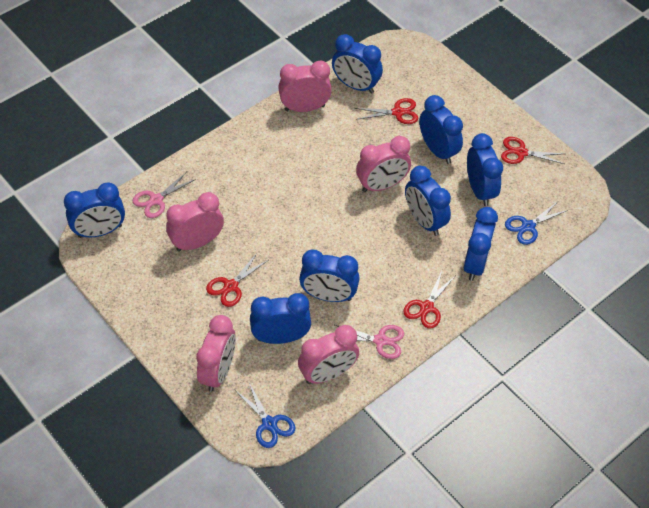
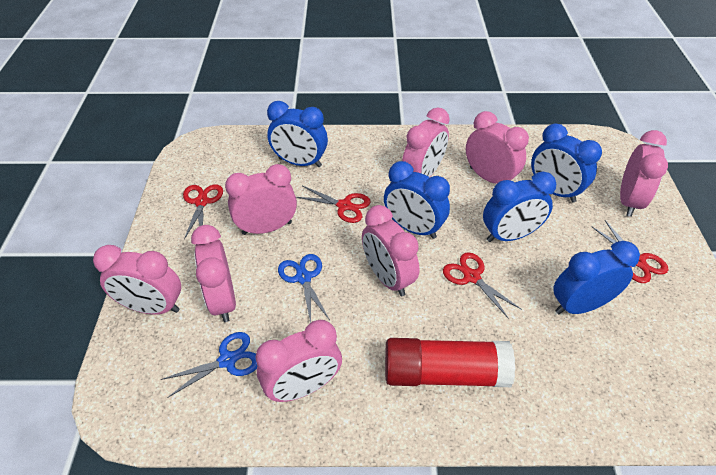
blue clock: 8 -> 5
pink clock: 5 -> 8
pink scissors: 2 -> 0
red glue stick: 0 -> 1

